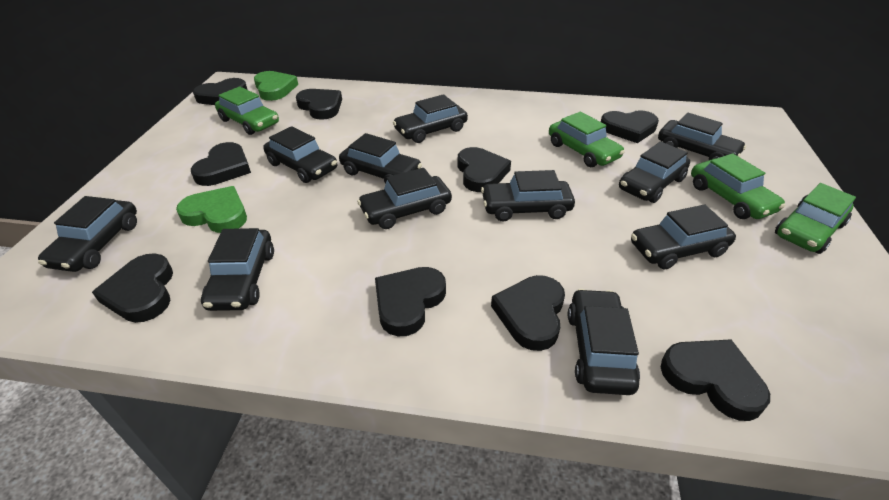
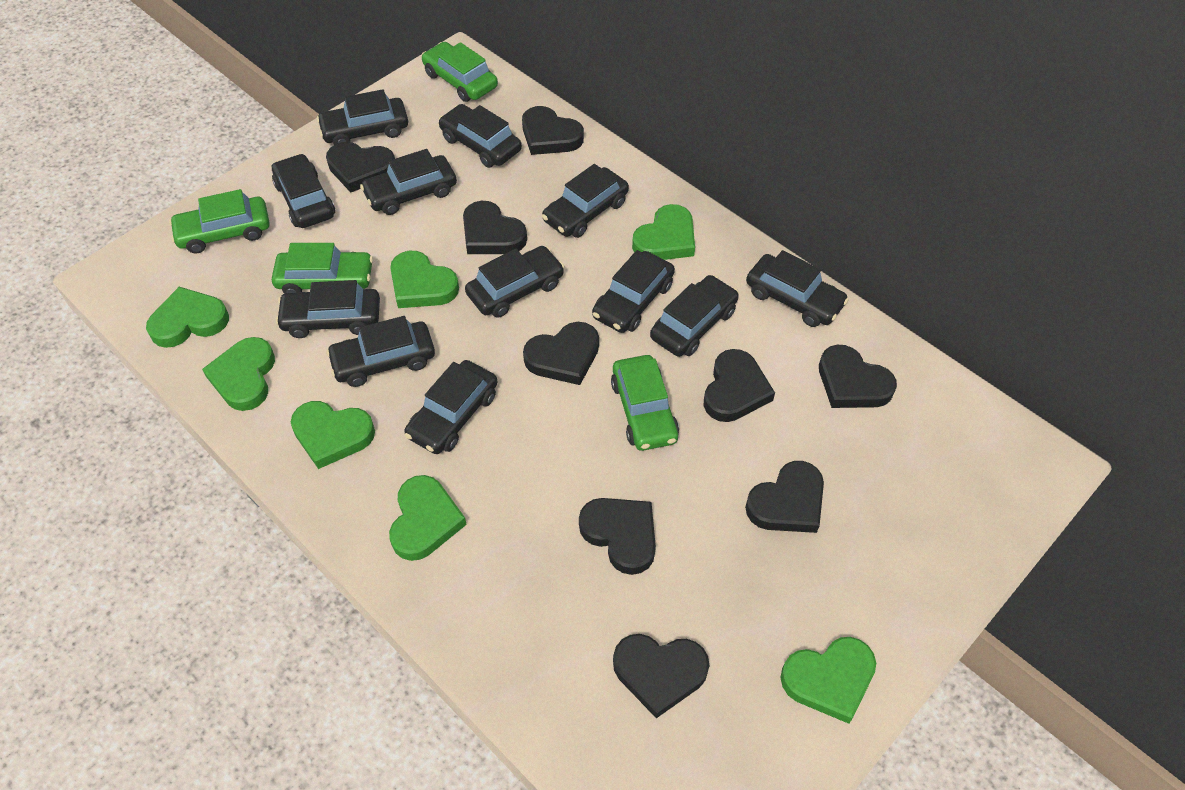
black car: 11 -> 12
green heart: 2 -> 7

